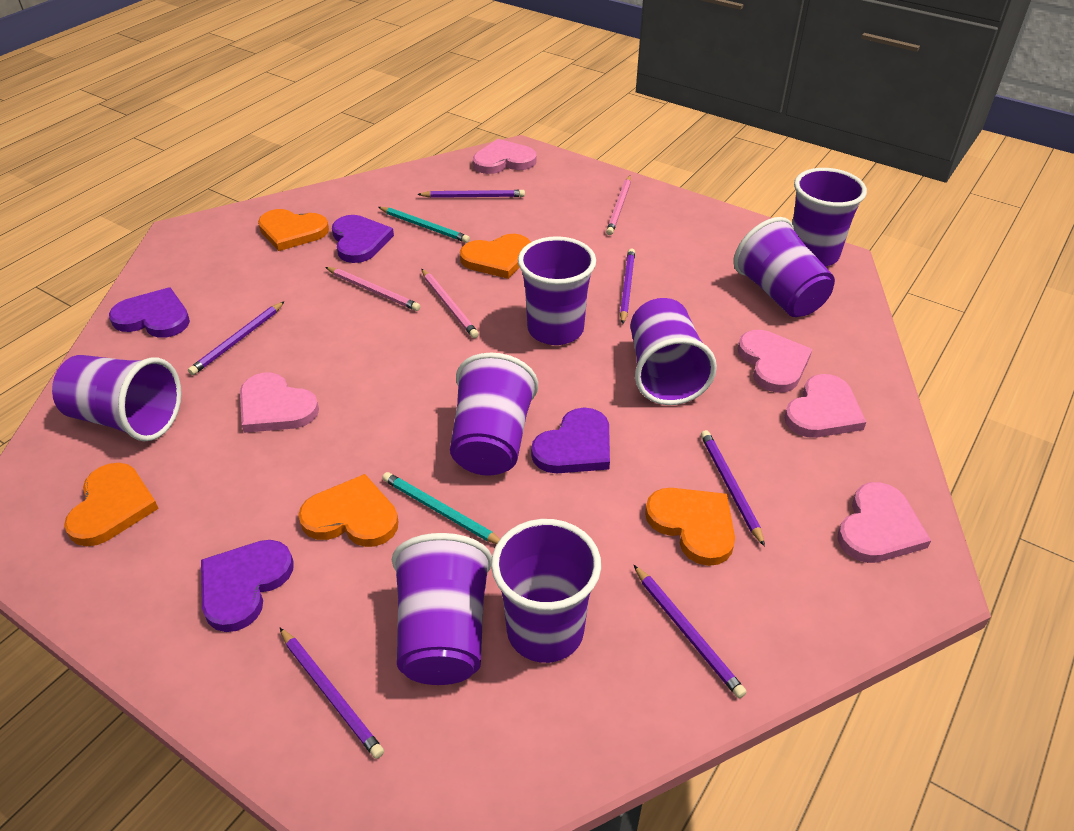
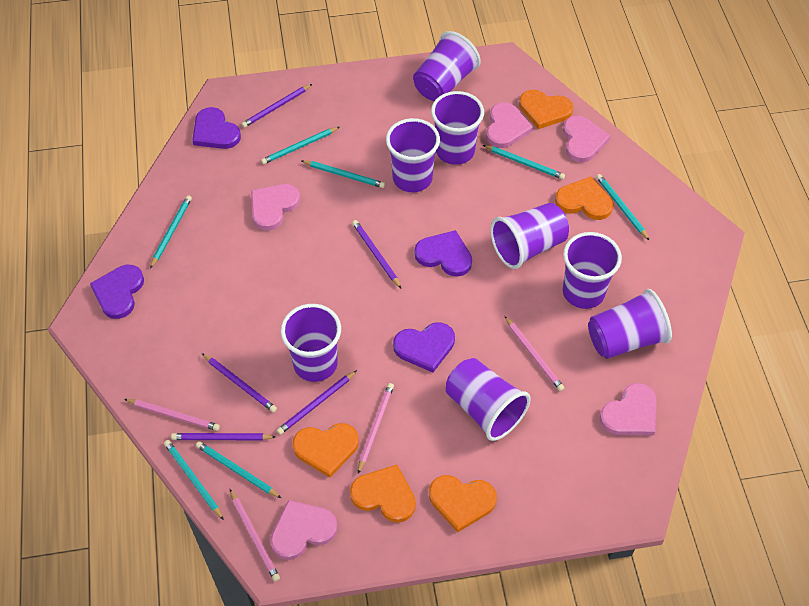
pink pencil: 3 -> 4
purple pencil: 6 -> 5
turquoise pencil: 2 -> 7

